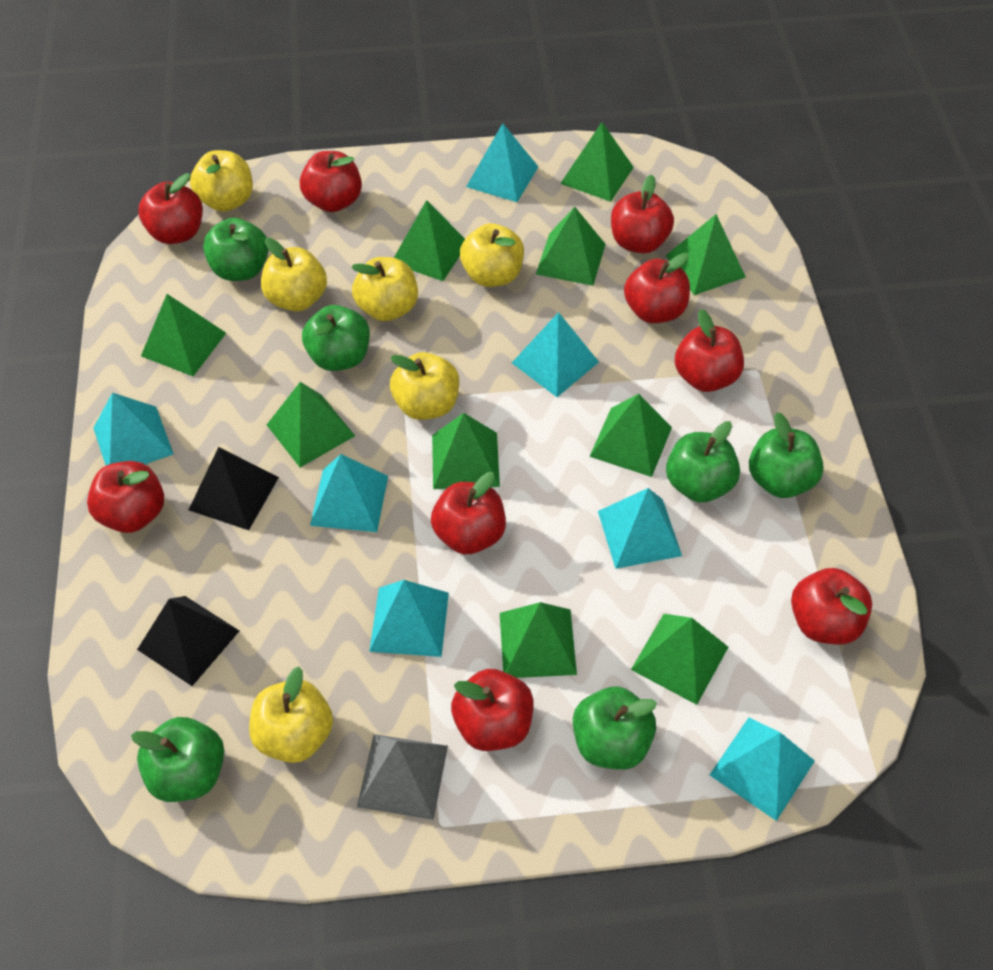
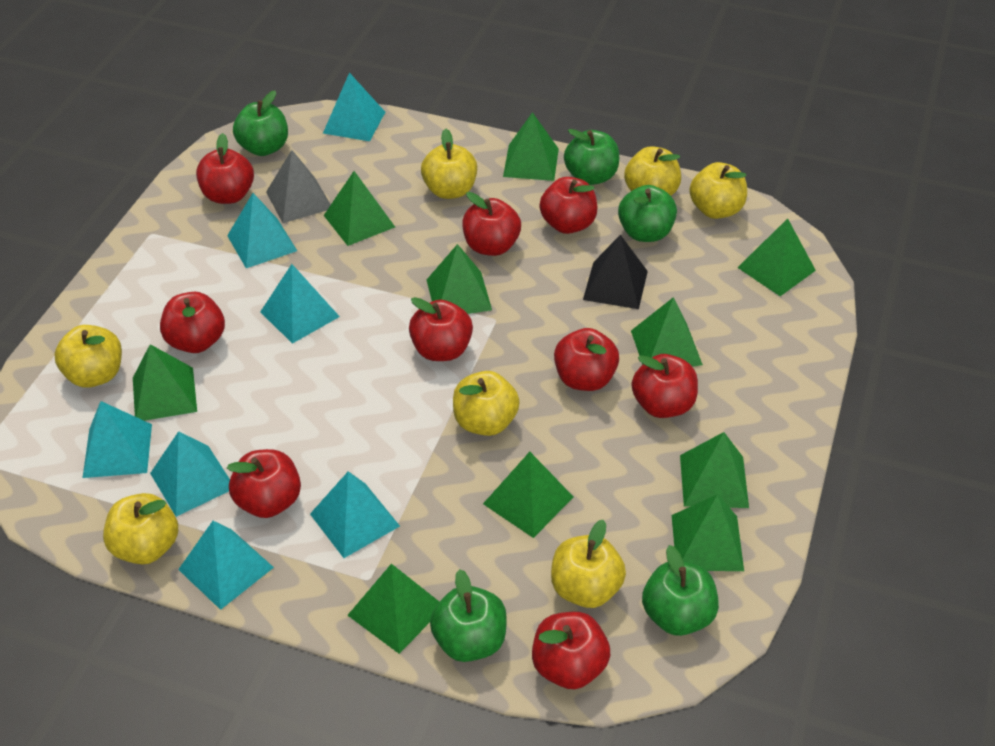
black pyramid: 2 -> 1
green apple: 6 -> 5
yellow apple: 6 -> 7

